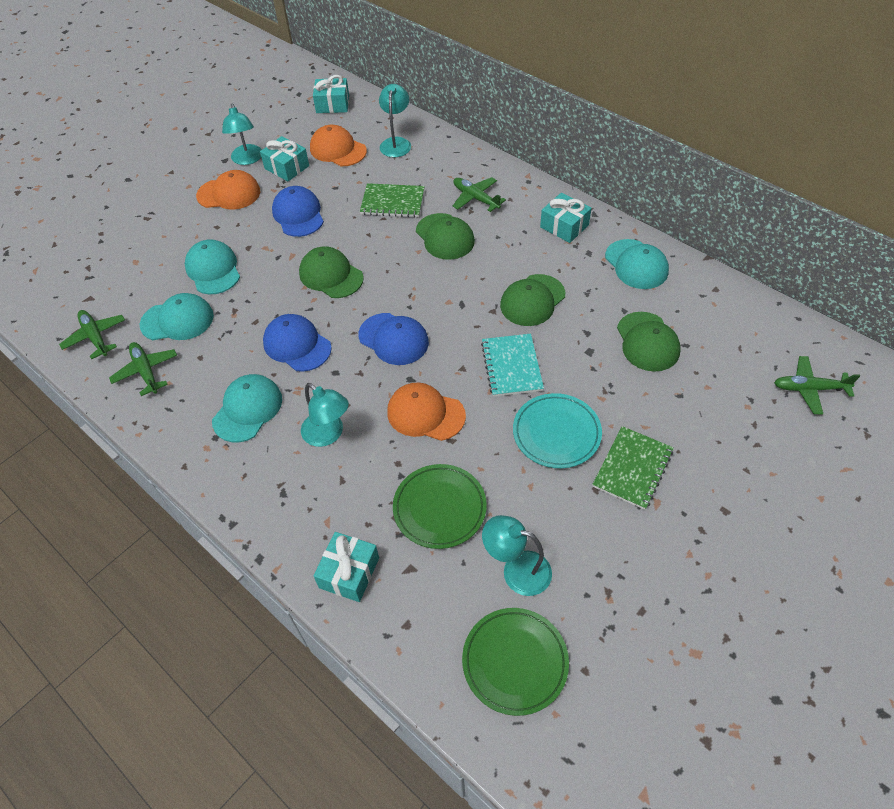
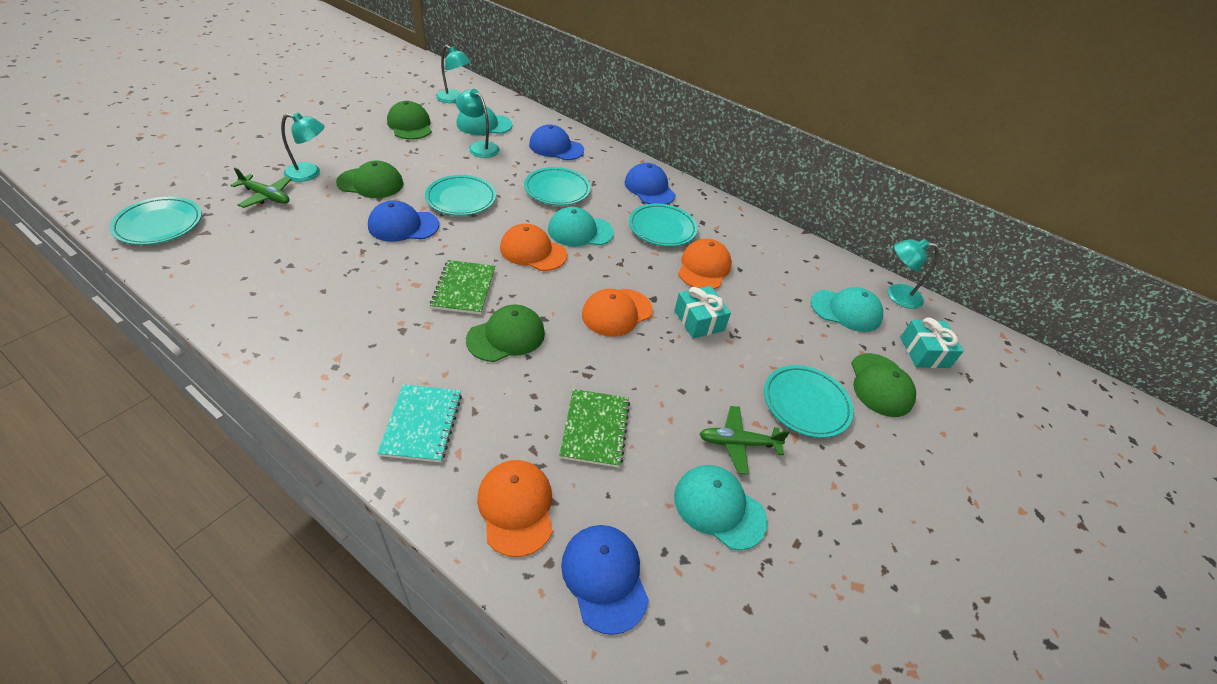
blue cap: 3 -> 4
green plane: 4 -> 2
green plate: 2 -> 0
orange cap: 3 -> 4
turquoise gift: 4 -> 2
turquoise plate: 1 -> 5

